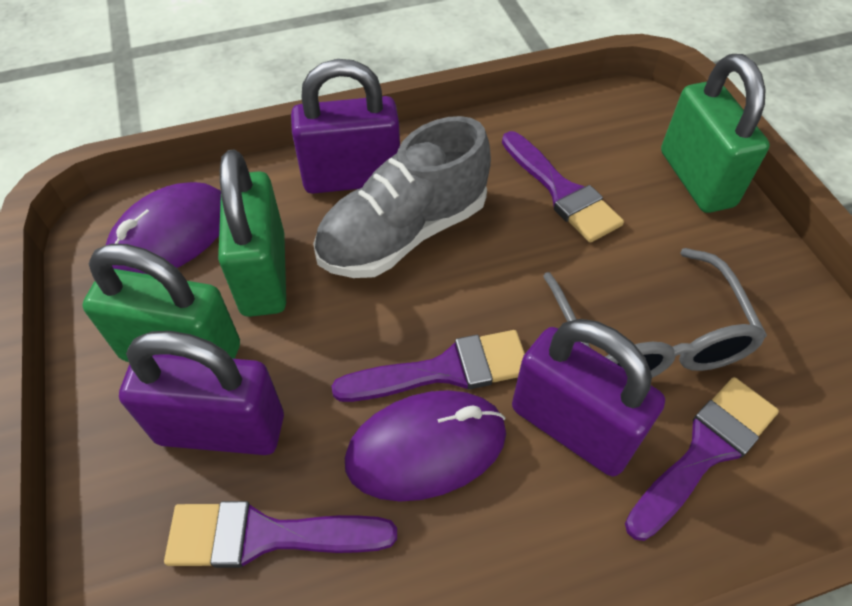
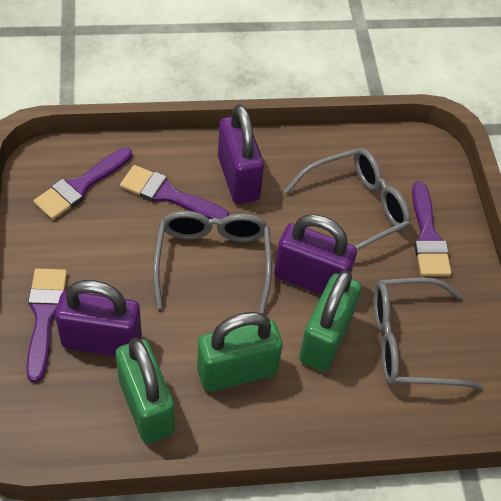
grey glasses: 1 -> 3
grey shoe: 1 -> 0
purple mouse: 2 -> 0

